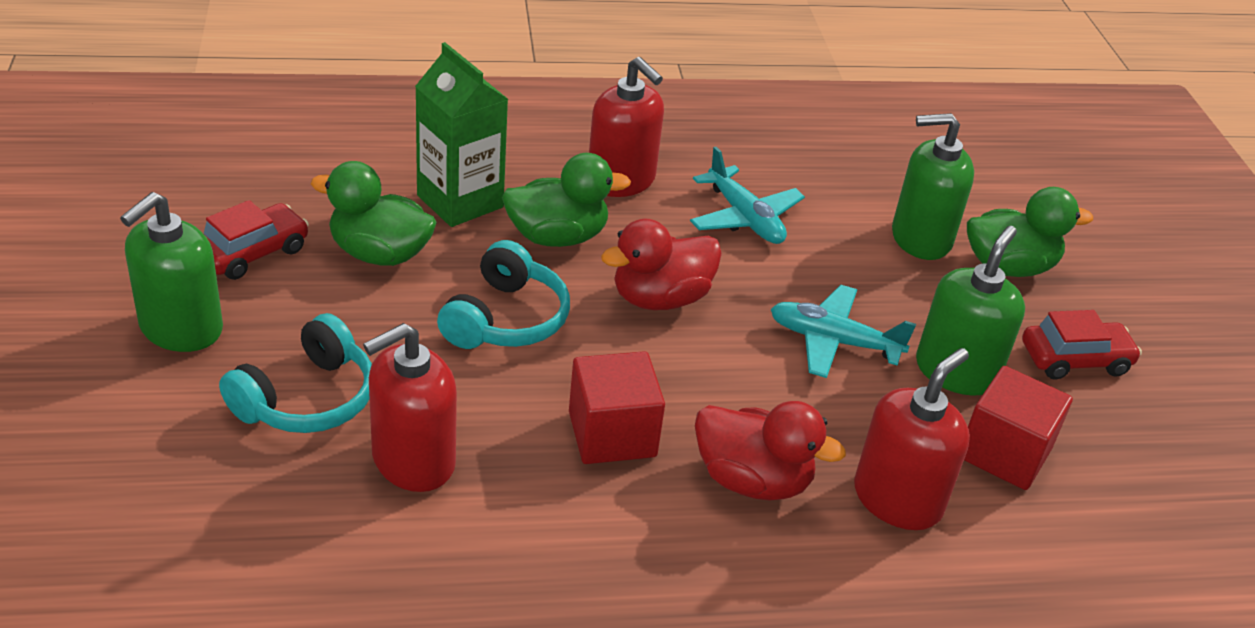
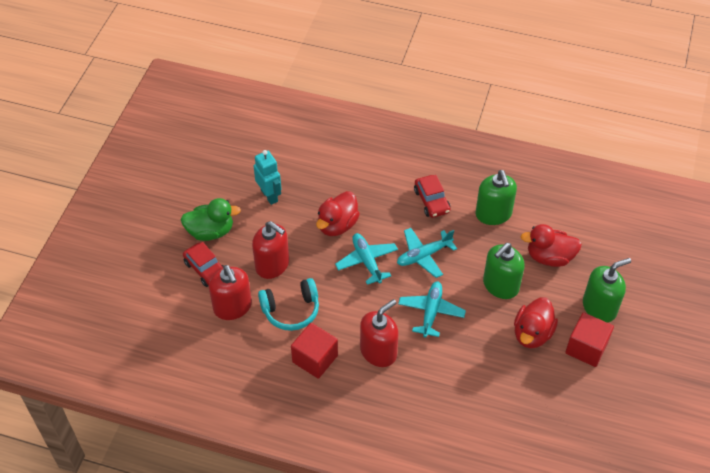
green carton: 1 -> 0
green duck: 3 -> 1
red duck: 2 -> 3
turquoise headphones: 2 -> 1
turquoise plane: 2 -> 3
turquoise robot: 0 -> 1

